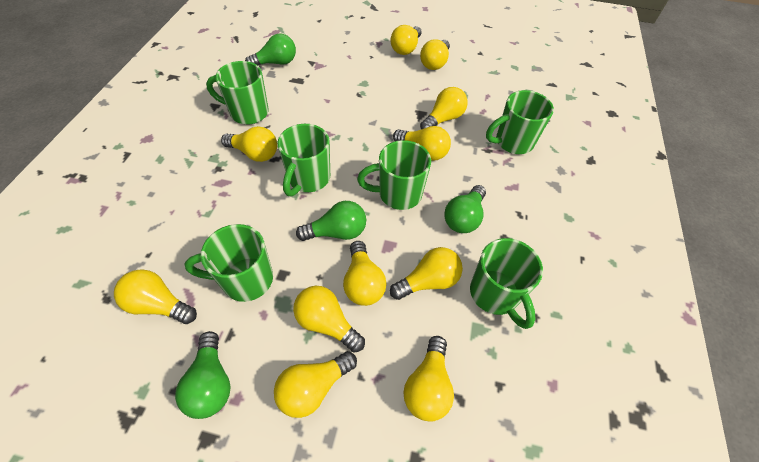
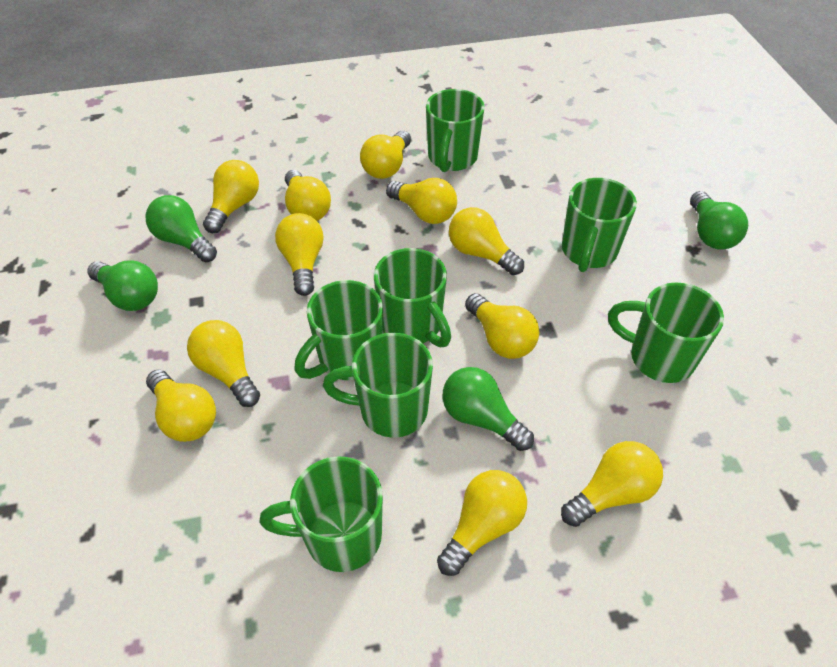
green mug: 6 -> 7

